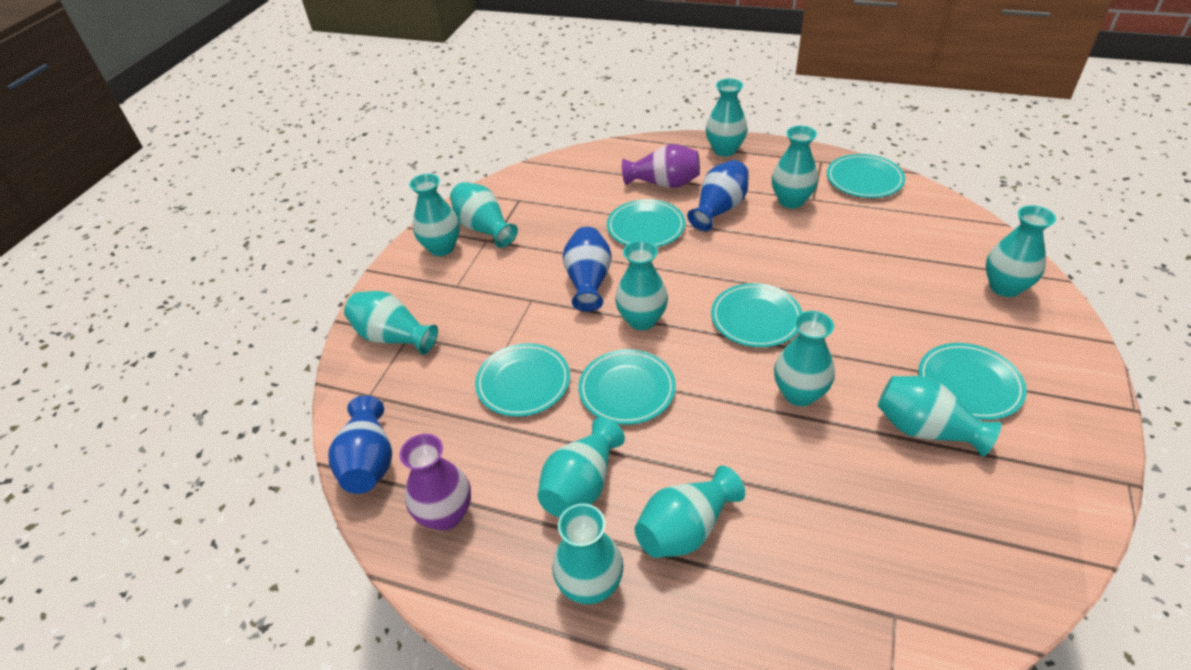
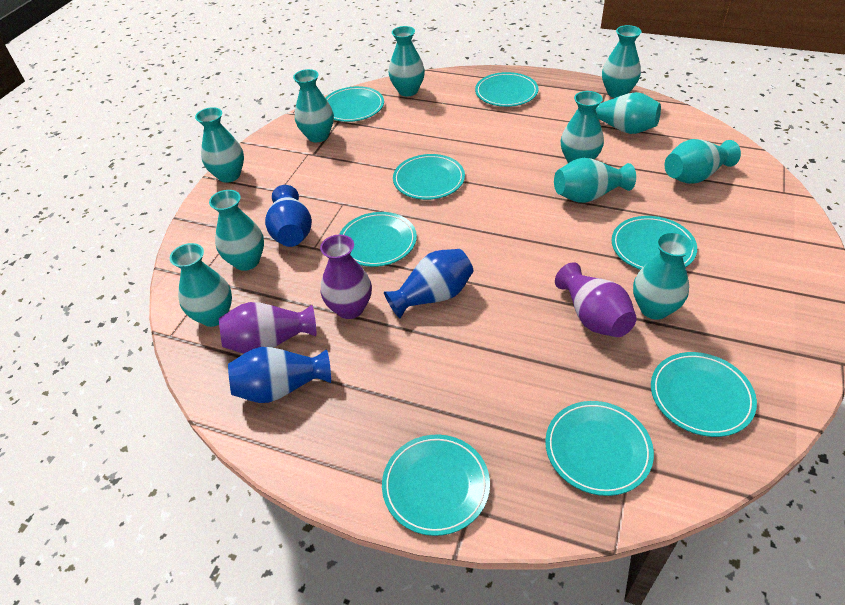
purple vase: 2 -> 3
turquoise plate: 6 -> 8
turquoise vase: 12 -> 11

